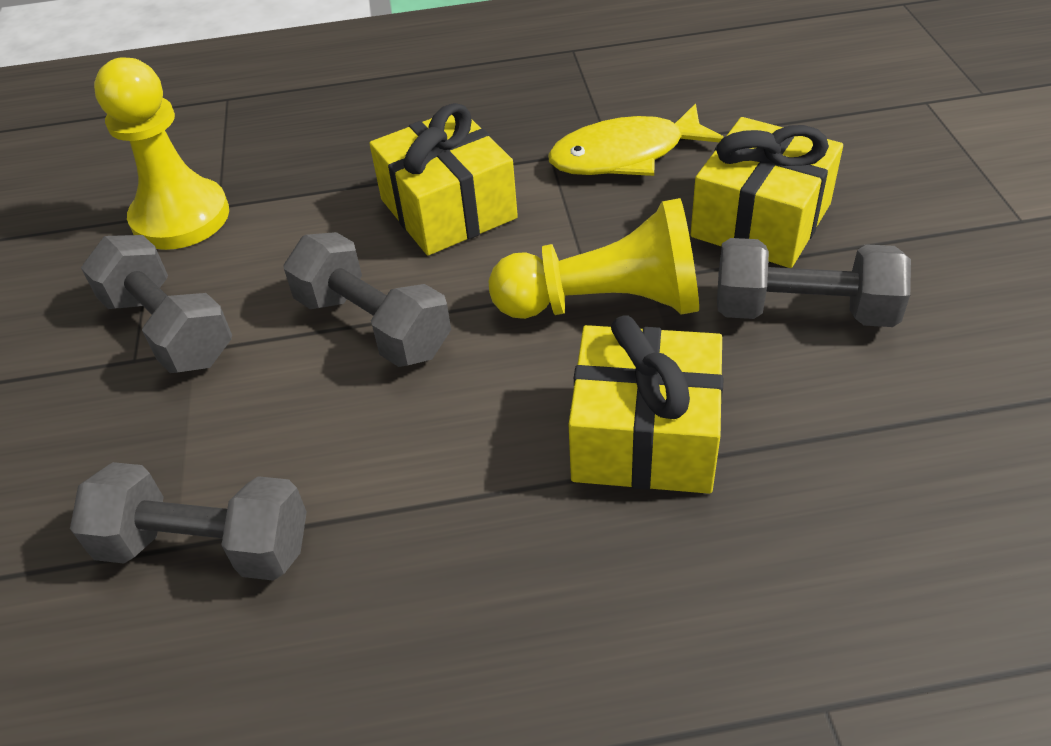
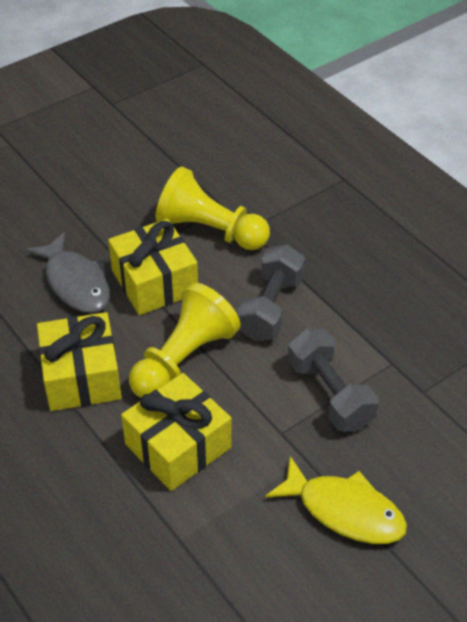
grey dumbbell: 4 -> 2
grey fish: 0 -> 1

